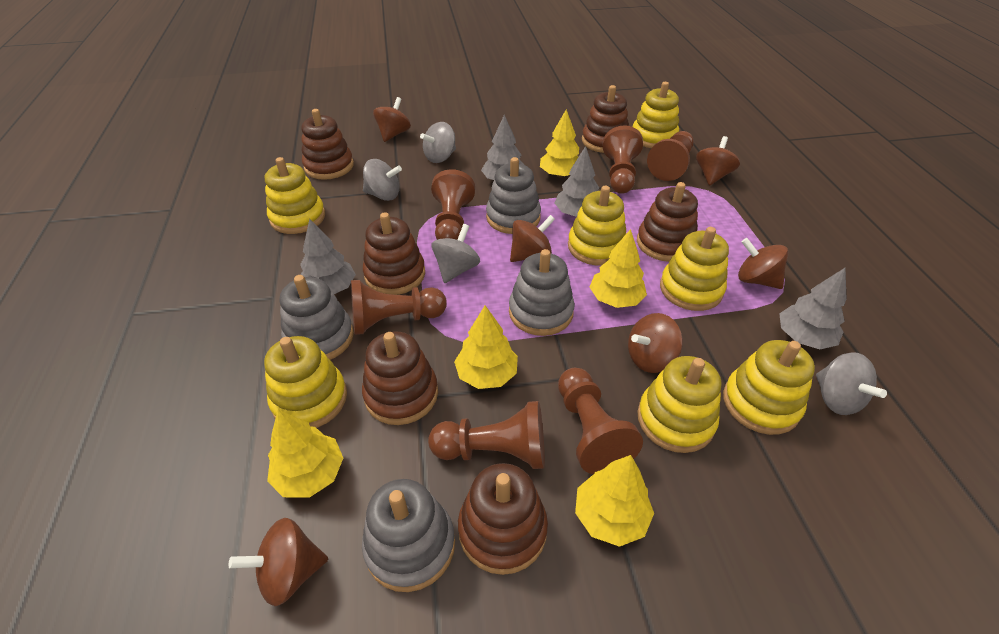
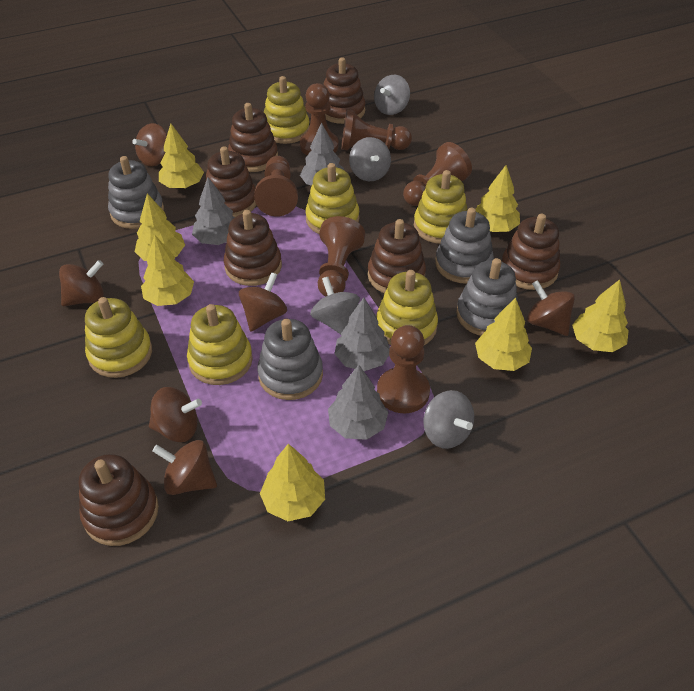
brown stacking toy: 6 -> 7
yellow stacking toy: 7 -> 6
yellow tree: 5 -> 7

